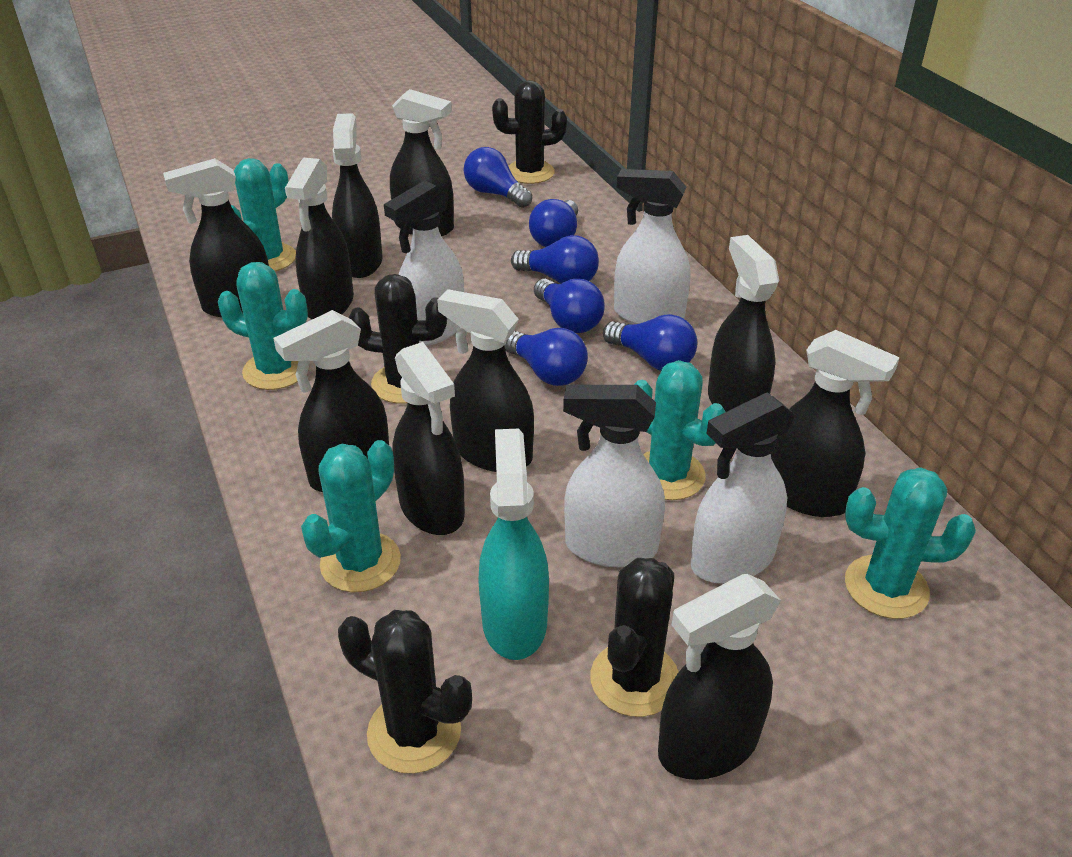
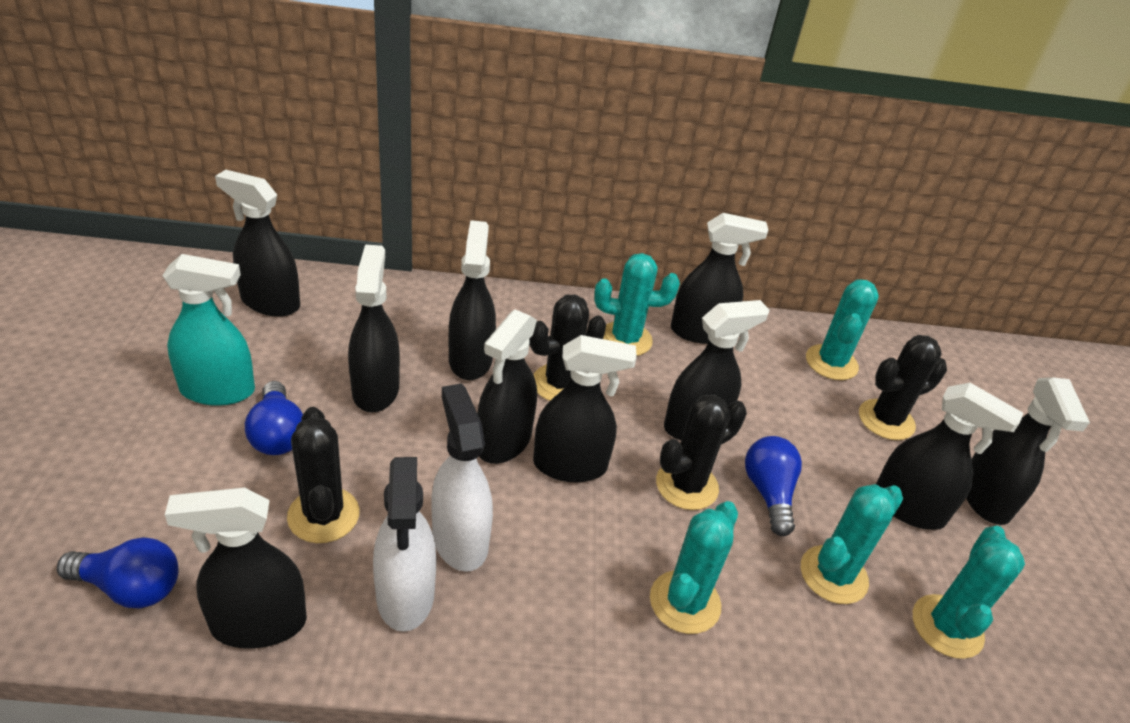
blue light bulb: 6 -> 3
white spray bottle: 4 -> 2

